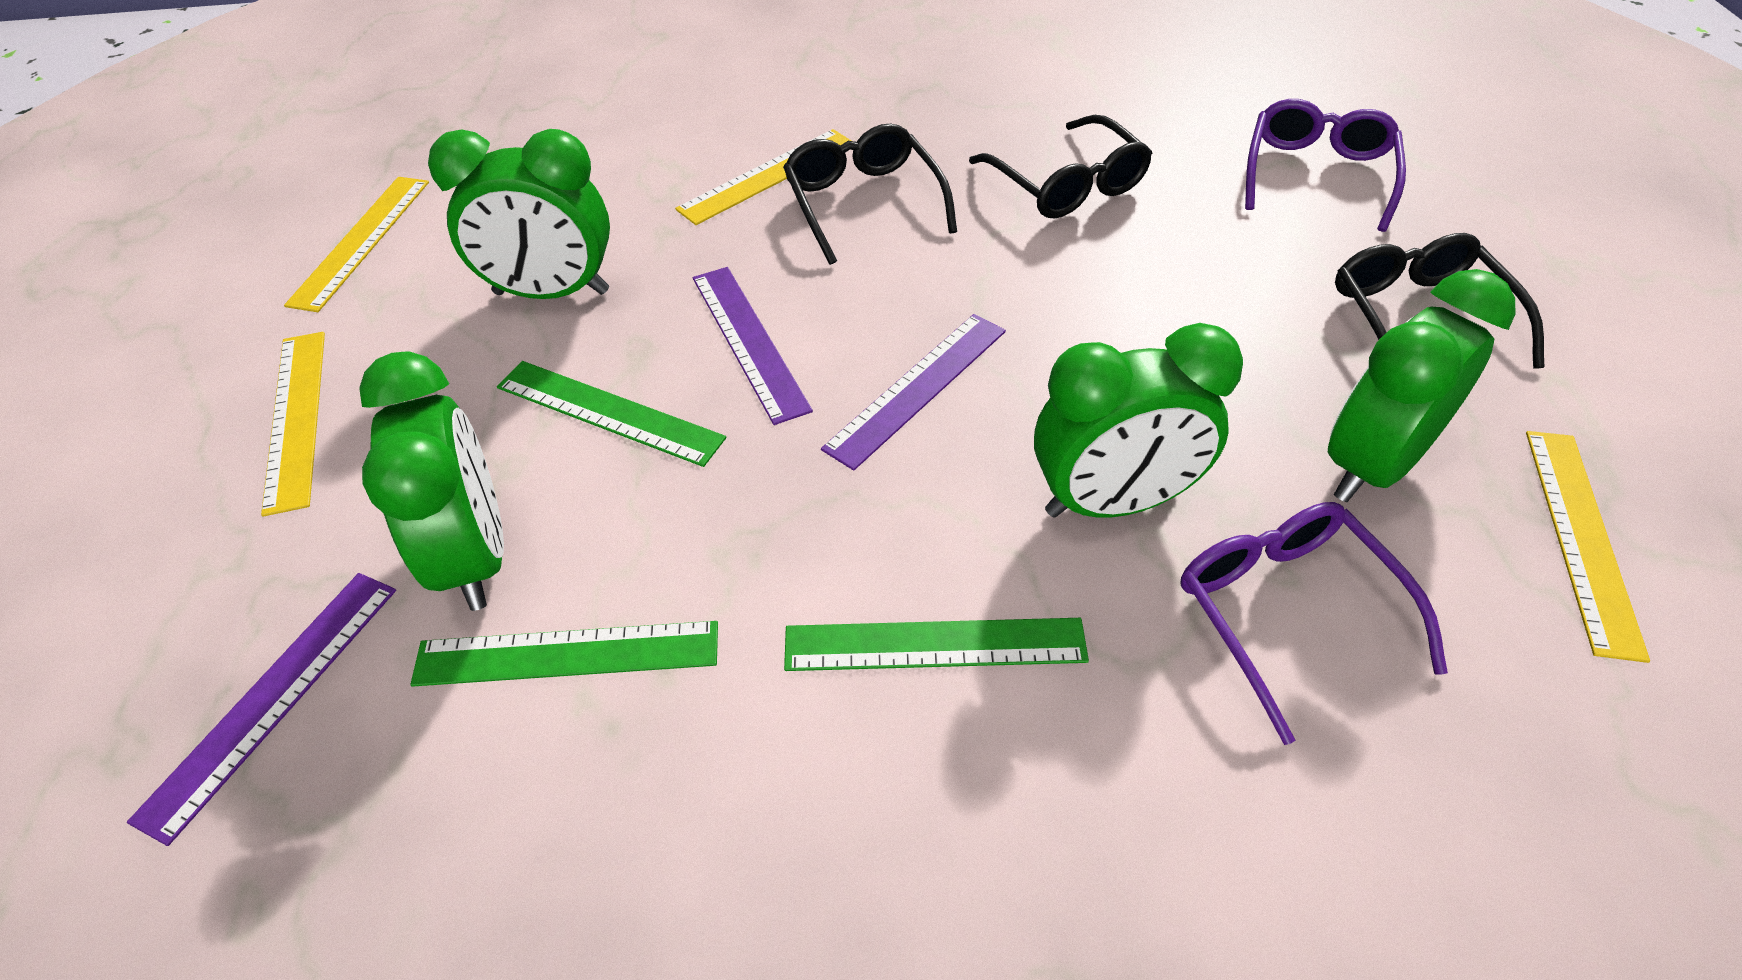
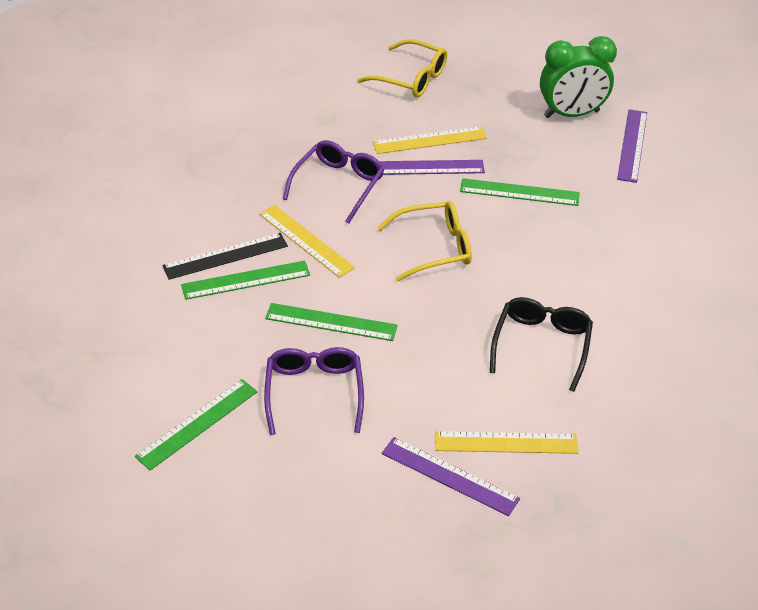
black glasses: 3 -> 1
black ruler: 0 -> 1
green clock: 4 -> 1
green ruler: 3 -> 4
yellow glasses: 0 -> 2
yellow ruler: 4 -> 3

